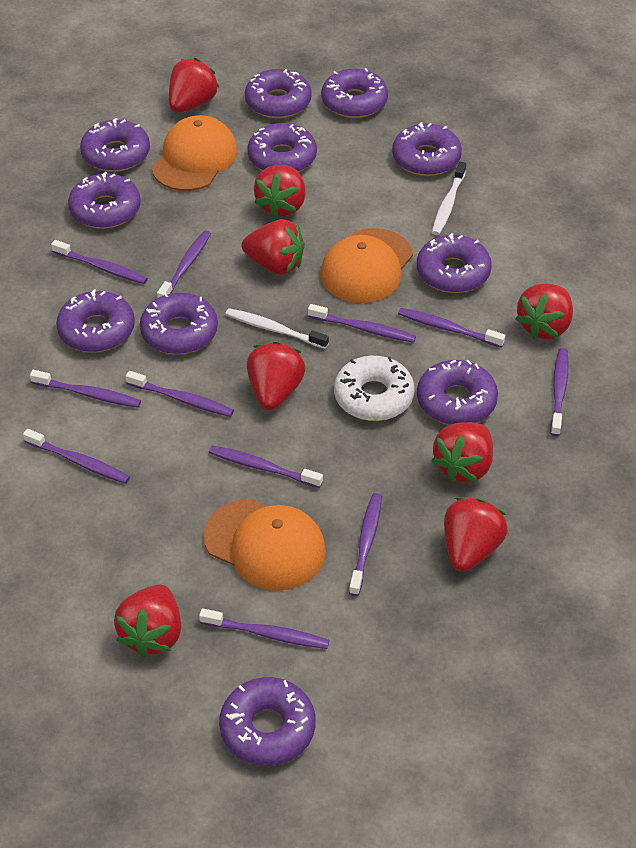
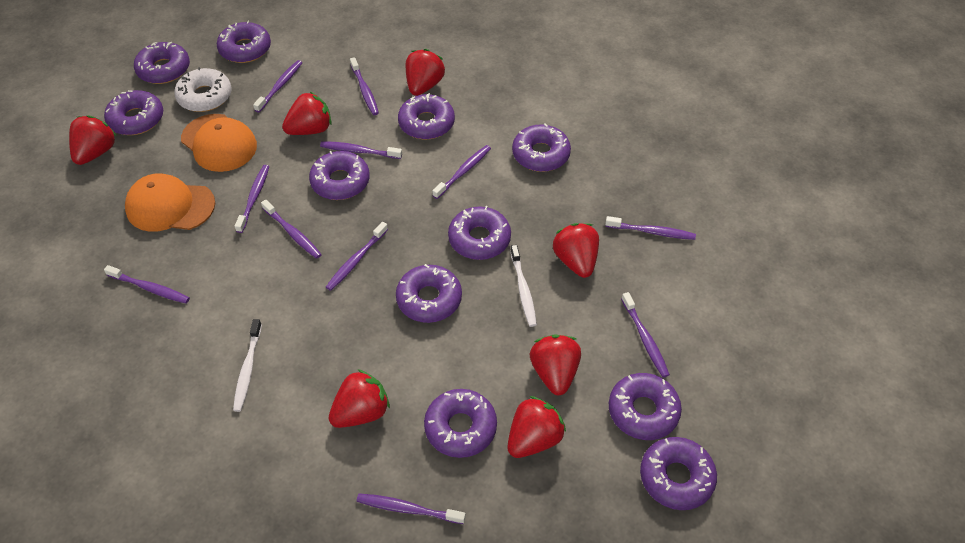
orange cap: 3 -> 2
red strawberry: 8 -> 7

